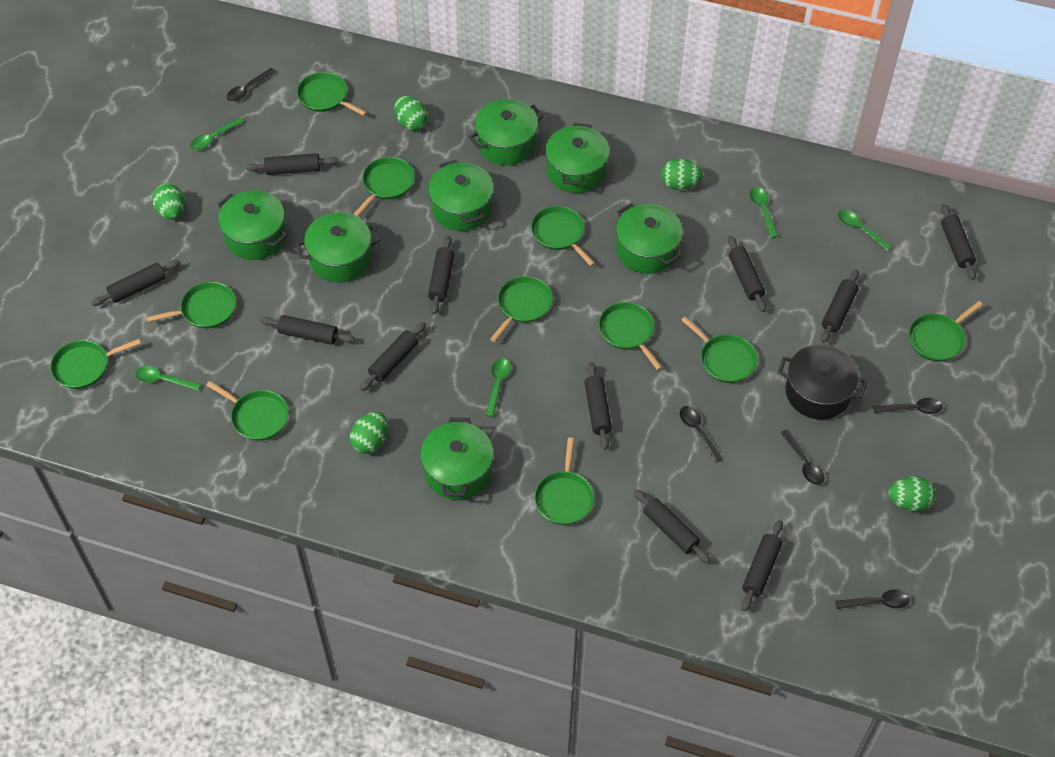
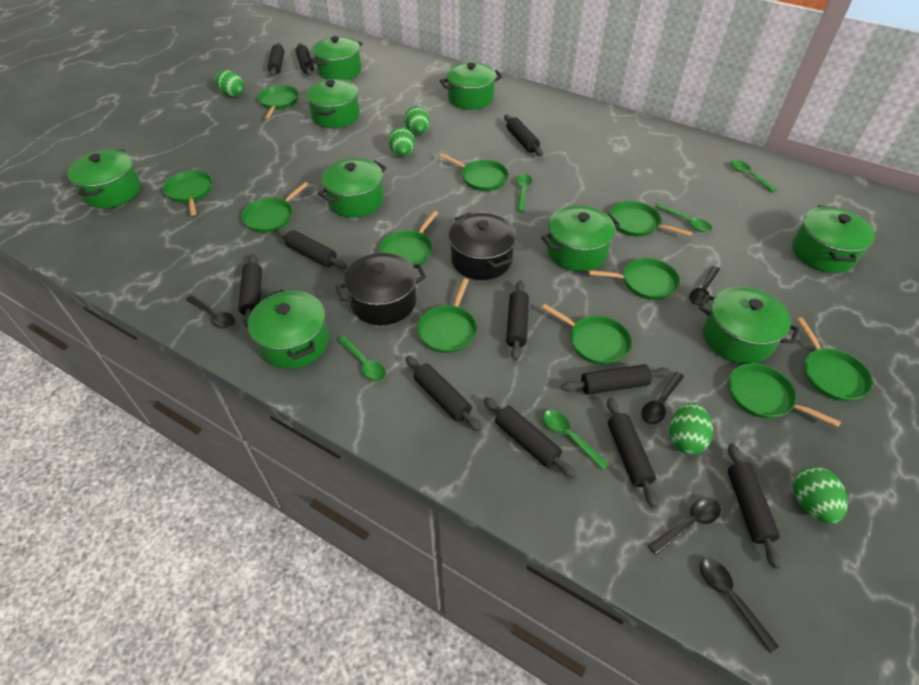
black pot: 1 -> 2
green pot: 7 -> 9

